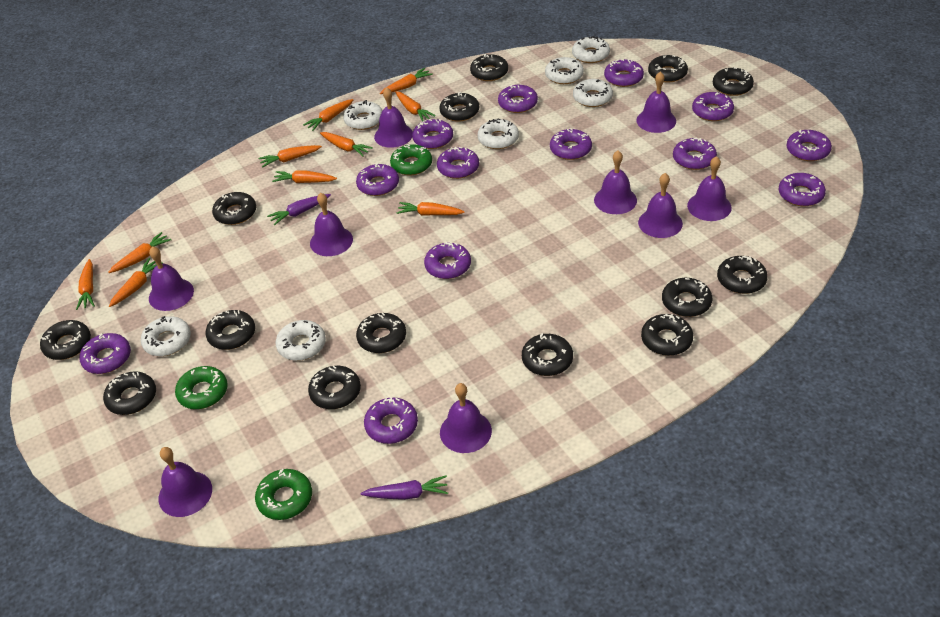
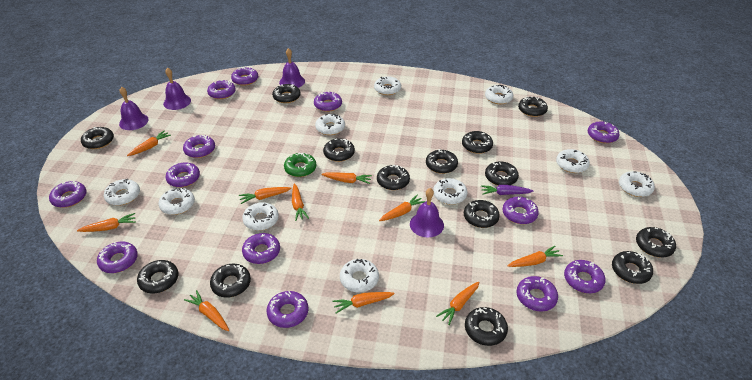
green donut: 3 -> 1
purple bell: 9 -> 4
purple carrot: 2 -> 1
white donut: 7 -> 10

